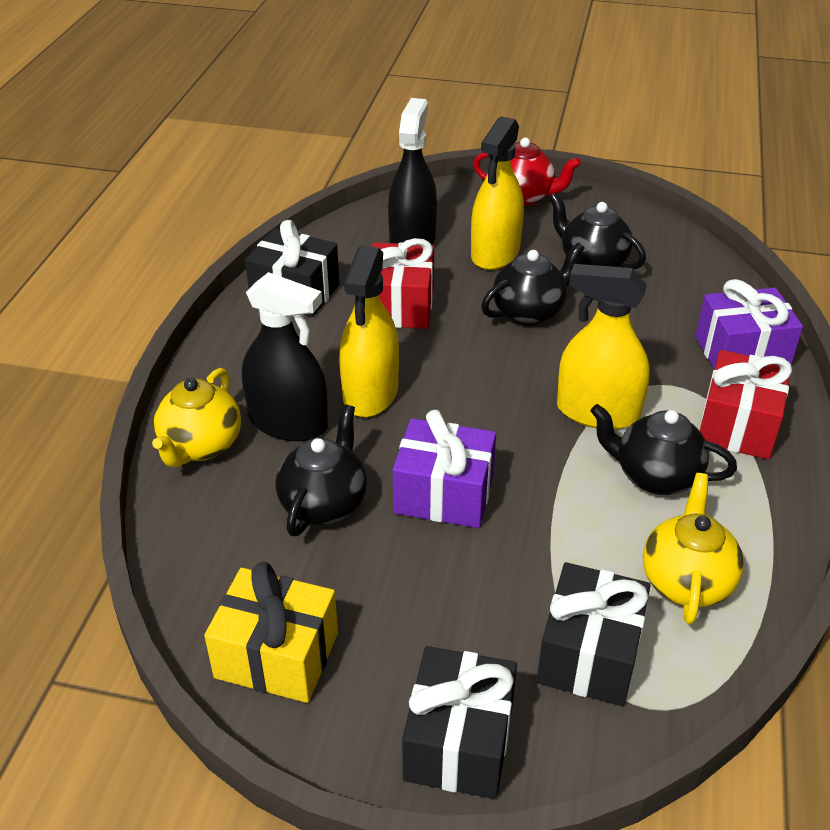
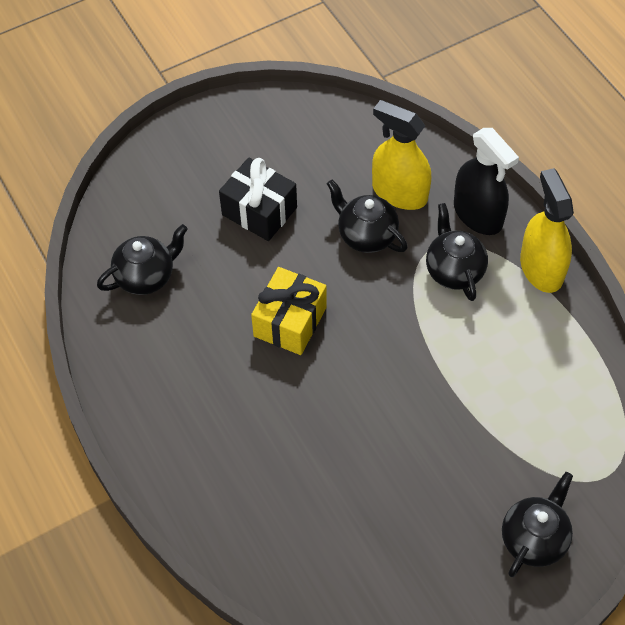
black gift: 3 -> 1
black spray bottle: 2 -> 1
purple gift: 2 -> 0
red gift: 2 -> 0
red teapot: 1 -> 0
yellow spray bottle: 3 -> 2
yellow teapot: 2 -> 0

